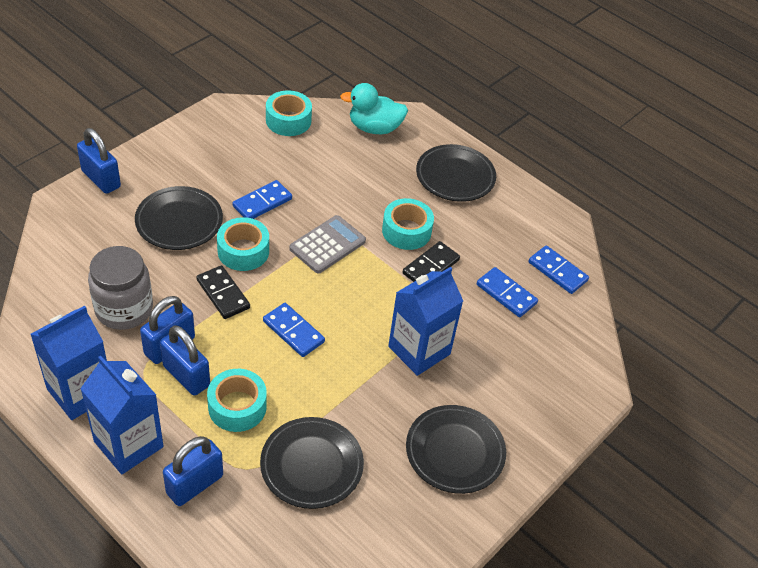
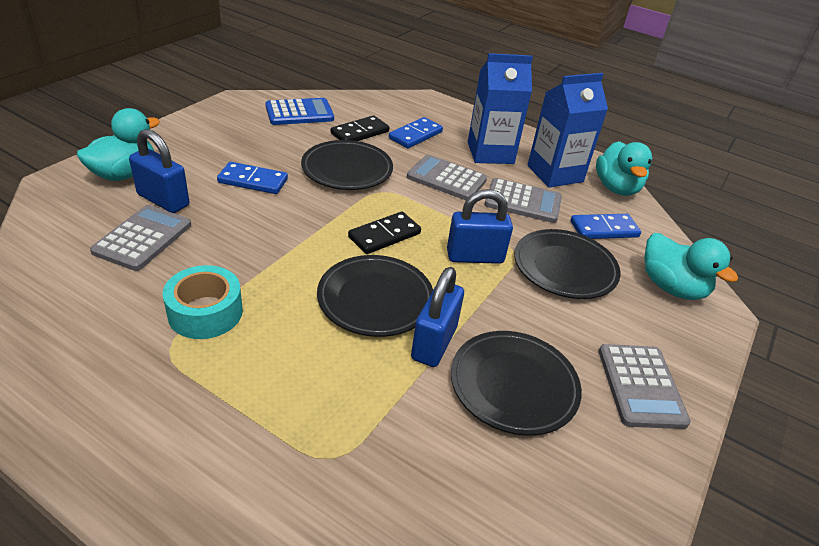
blue calculator: 0 -> 1
blue carton: 3 -> 2
blue domino: 4 -> 3
blue padlock: 4 -> 3
grey calculator: 1 -> 4
grey jar: 1 -> 0
turquoise duck: 1 -> 3
turquoise tape: 4 -> 1

